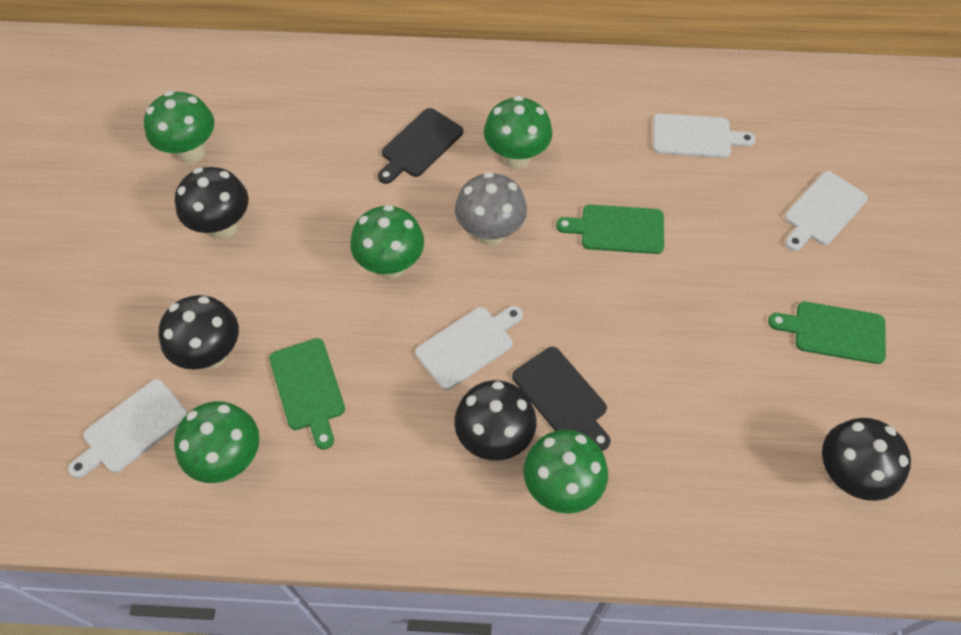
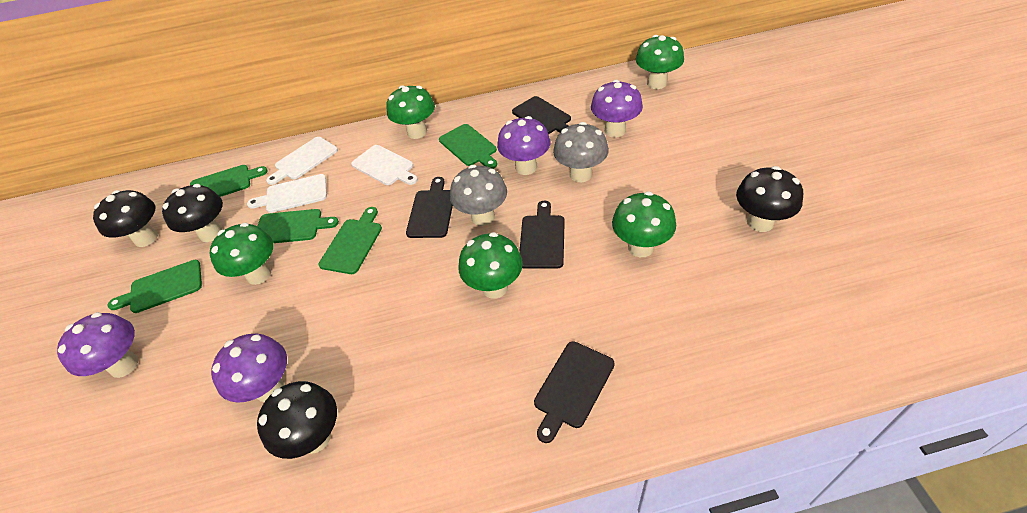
black cutting board: 2 -> 4
green cutting board: 3 -> 5
grey mushroom: 1 -> 2
purple mushroom: 0 -> 4
white cutting board: 4 -> 3

